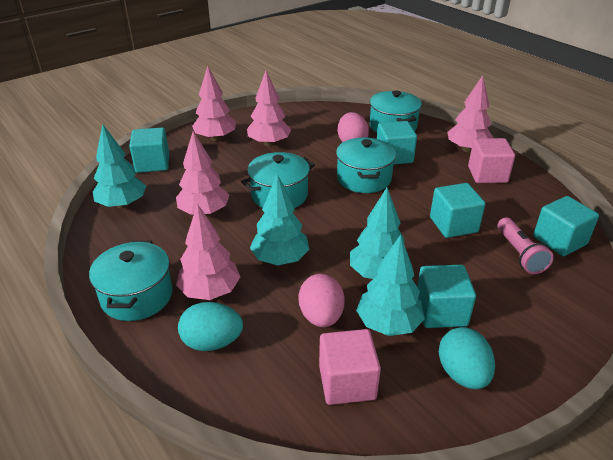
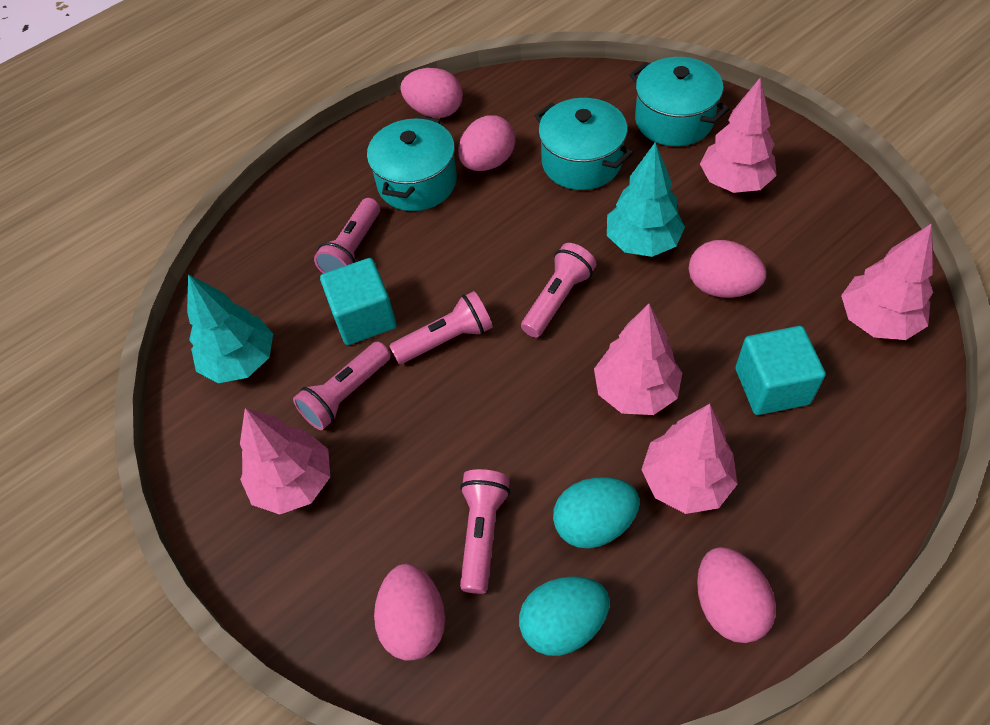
pink cube: 2 -> 0
pink egg: 2 -> 5
pink flashlight: 1 -> 5
turquoise cube: 5 -> 2
turquoise pot: 4 -> 3
turquoise tree: 4 -> 2

